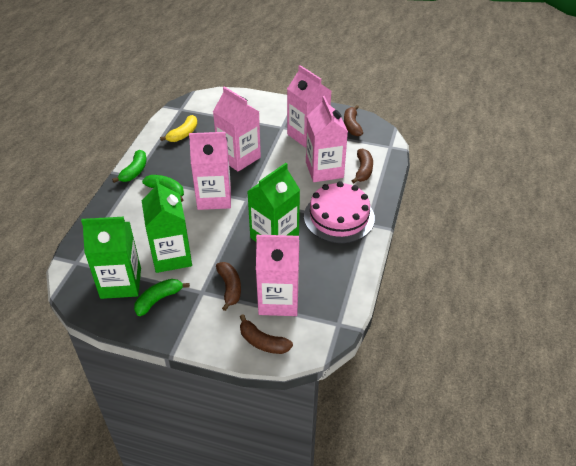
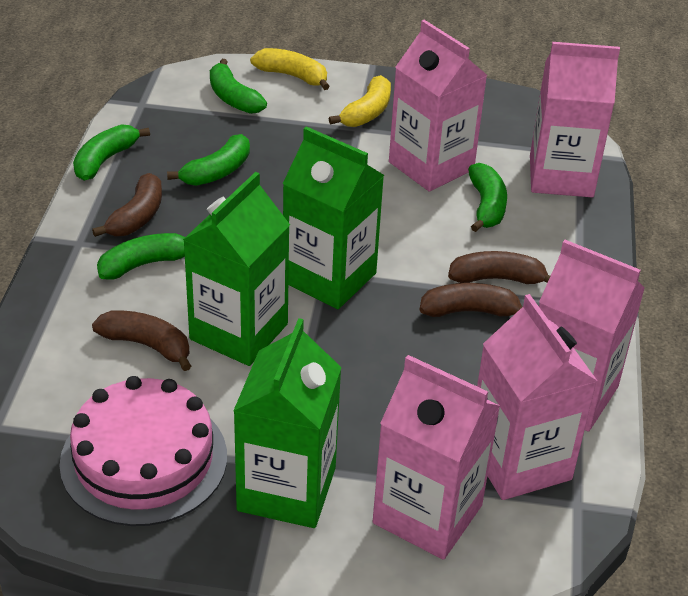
green banana: 3 -> 5
yellow banana: 1 -> 2

